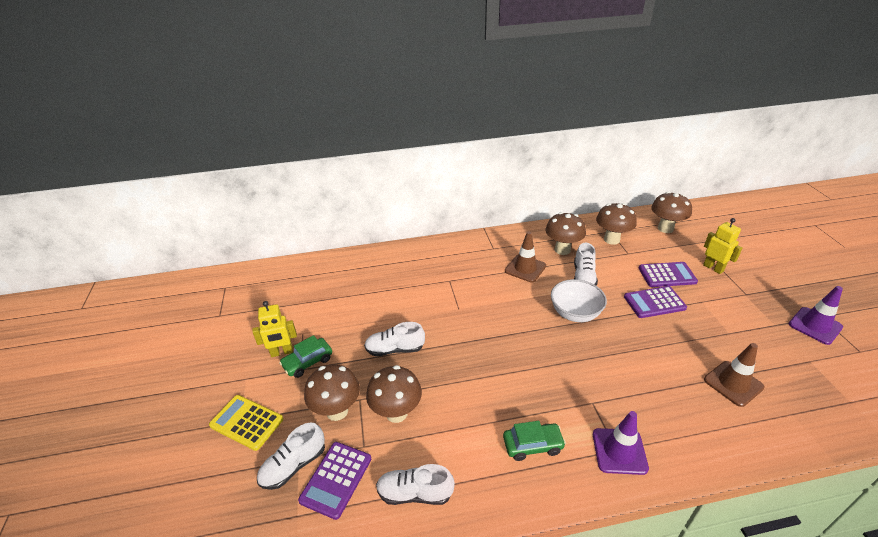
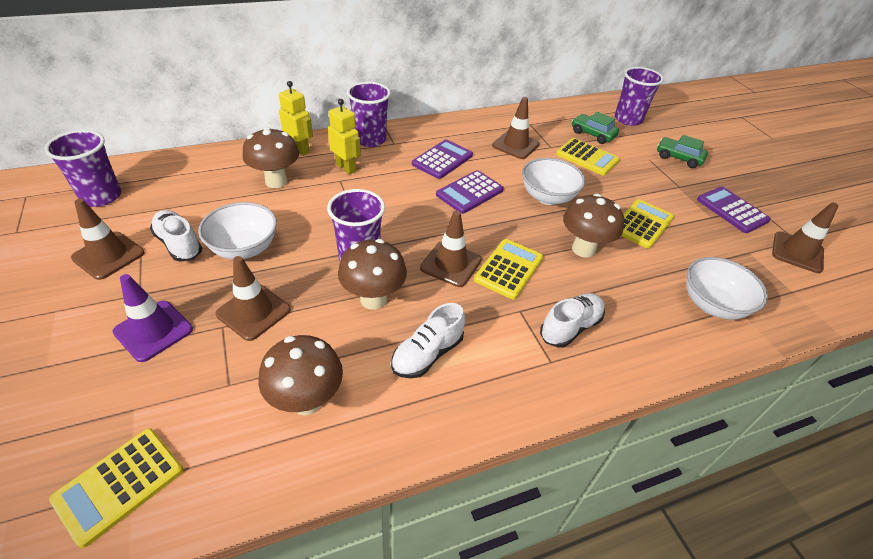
brown mushroom: 5 -> 4
brown traffic cone: 2 -> 5
purple cup: 0 -> 4
purple traffic cone: 2 -> 1
white bowl: 1 -> 3
white shoe: 4 -> 3
yellow calculator: 1 -> 4

